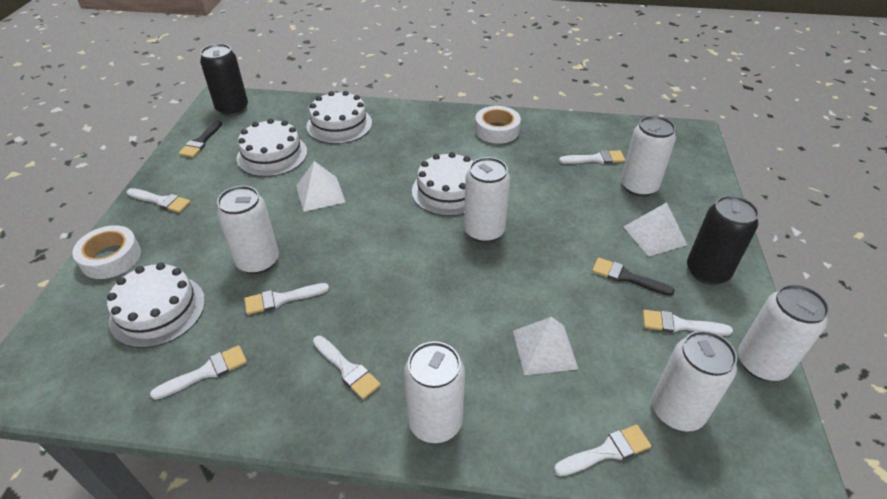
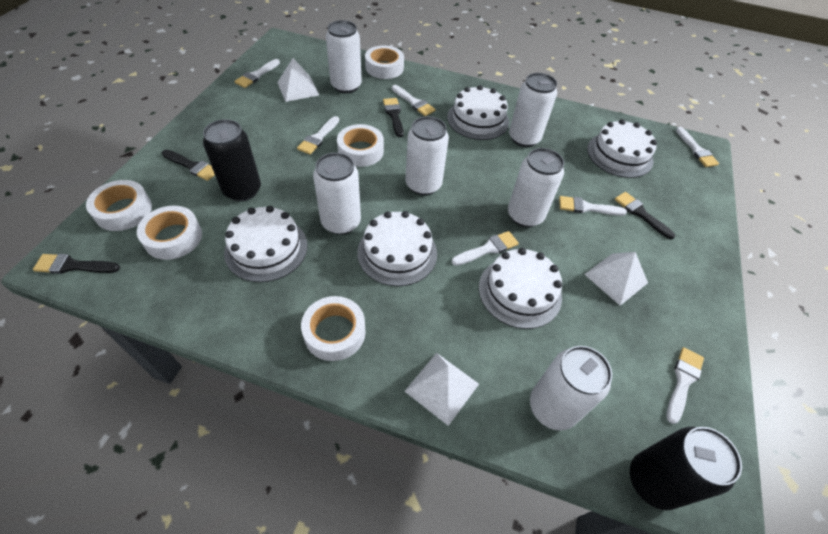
black brush: 2 -> 4
white cake: 4 -> 5
white tape: 2 -> 5

